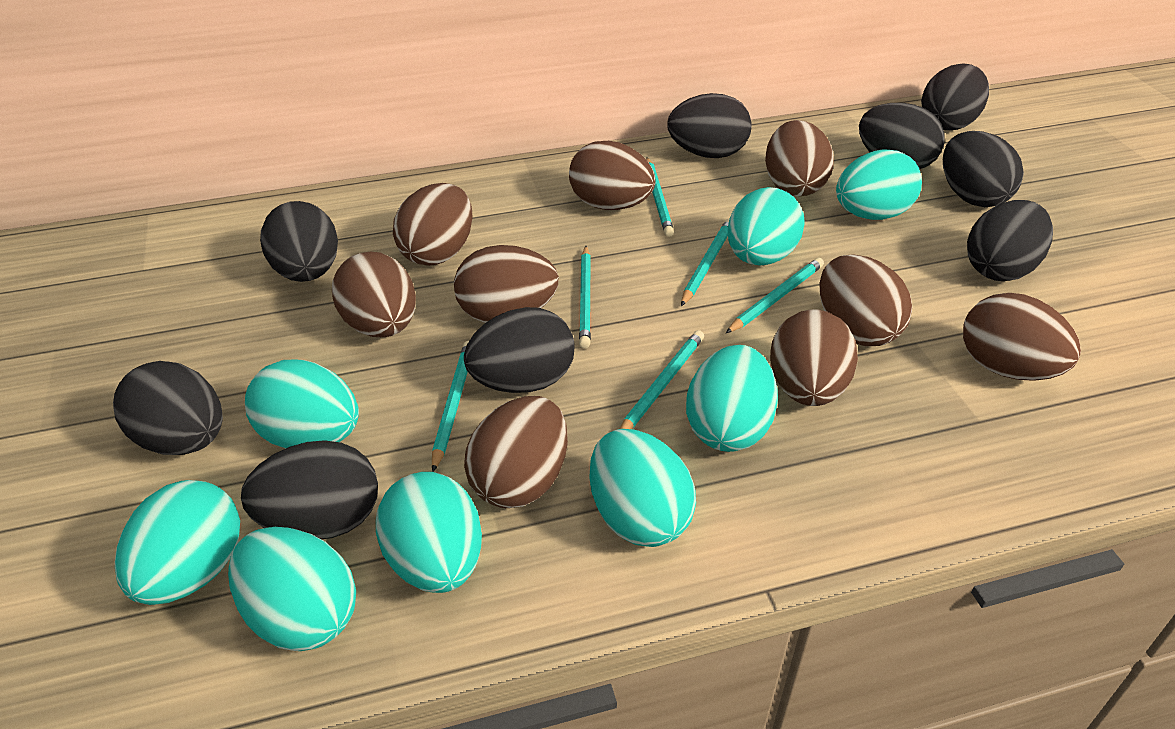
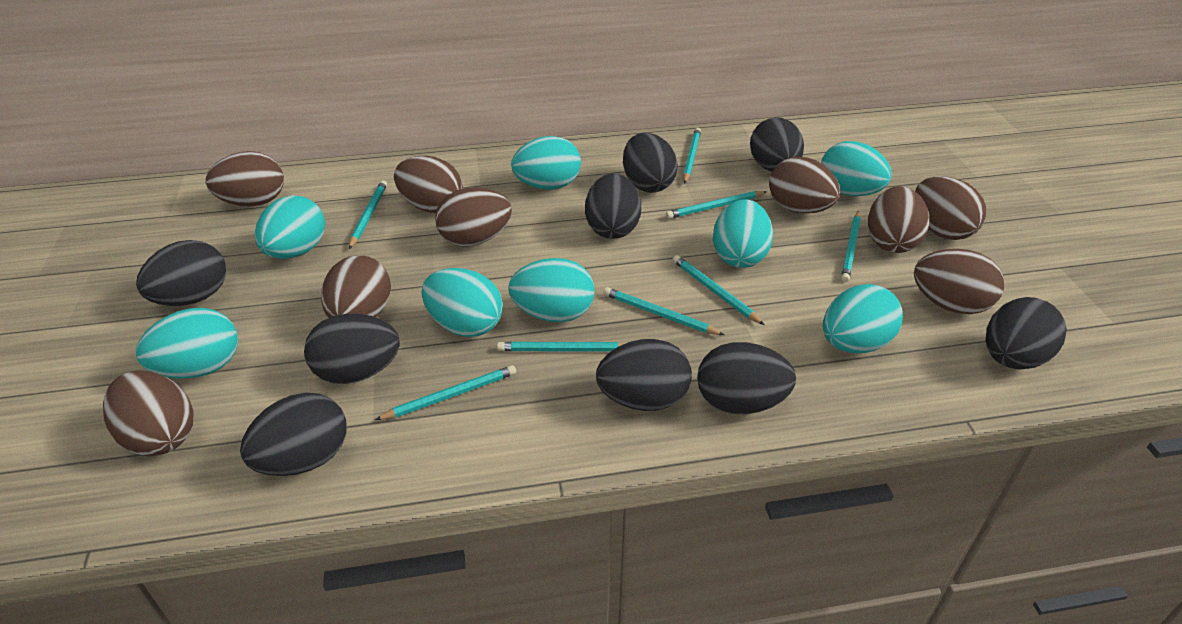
turquoise pencil: 6 -> 8

